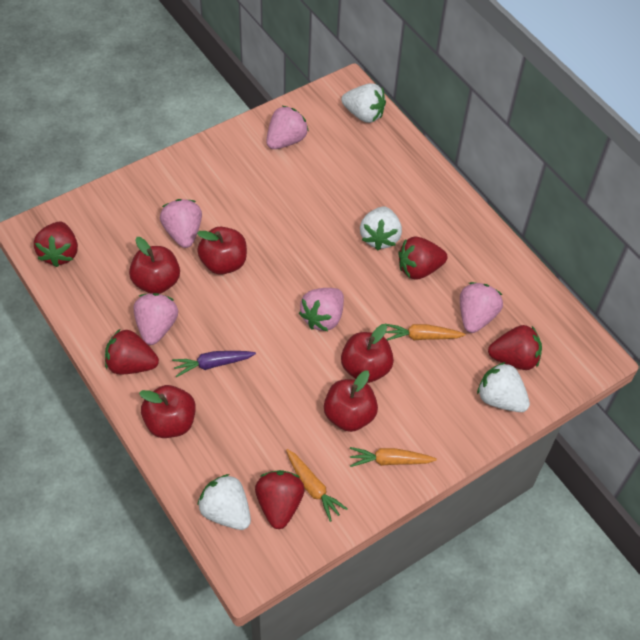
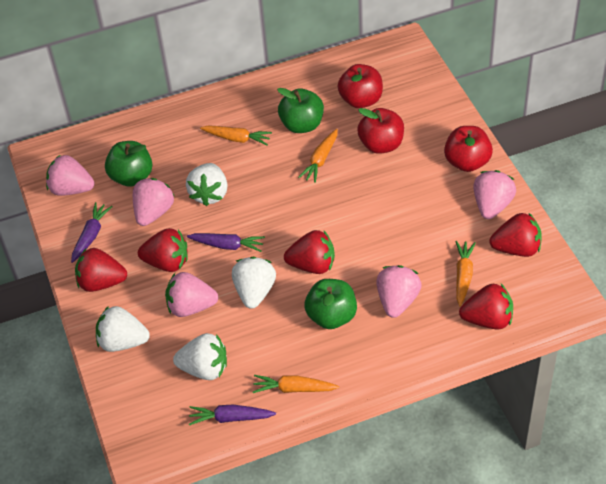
green apple: 0 -> 3
orange carrot: 3 -> 4
purple carrot: 1 -> 3
red apple: 5 -> 3

